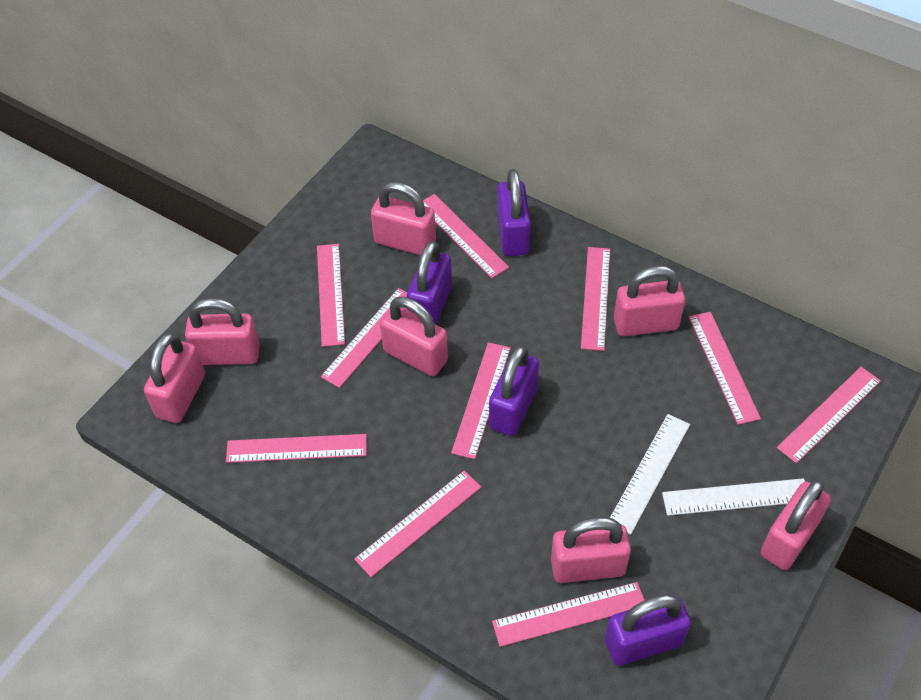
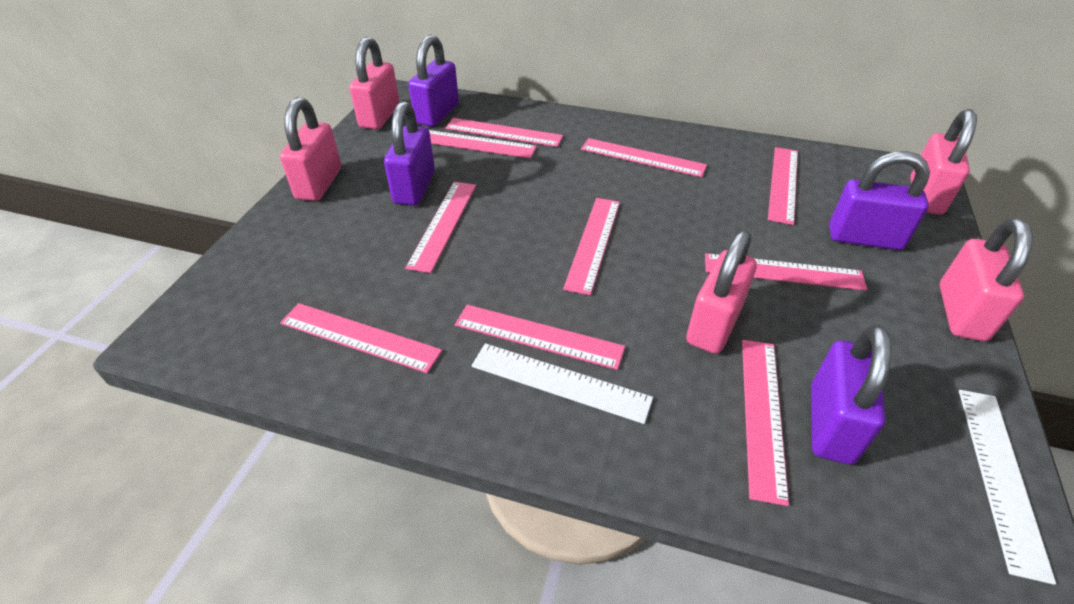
pink padlock: 7 -> 5

